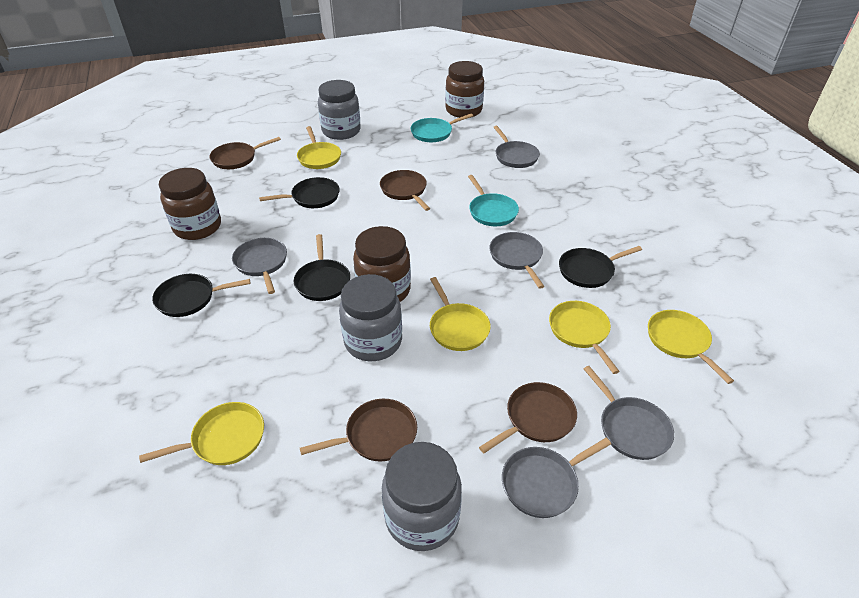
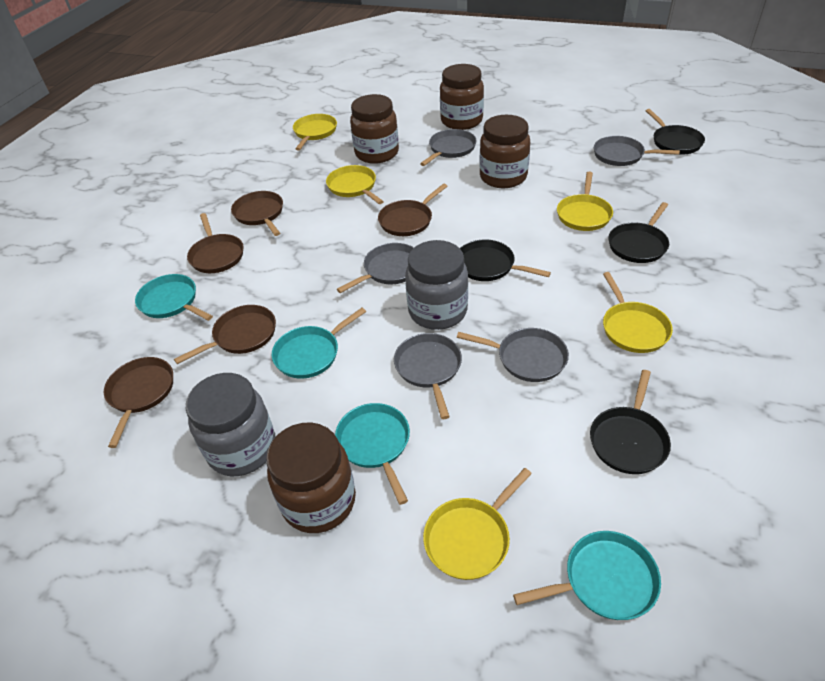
brown jar: 3 -> 4
brown pan: 4 -> 5
grey jar: 3 -> 2
turquoise pan: 2 -> 4

